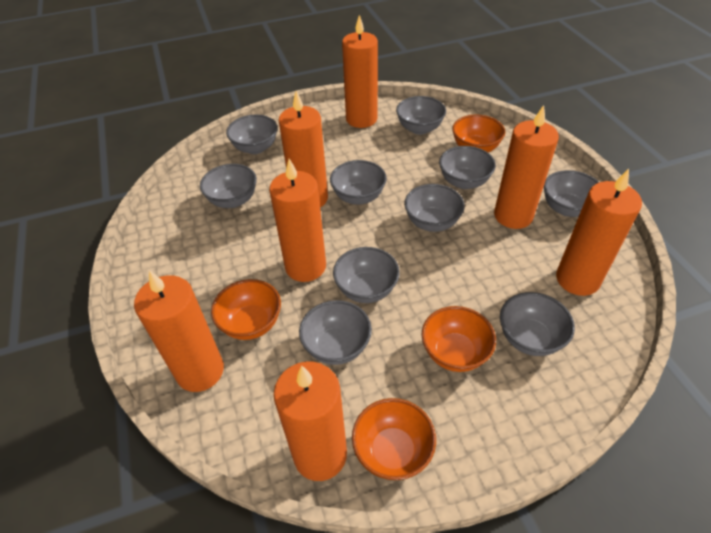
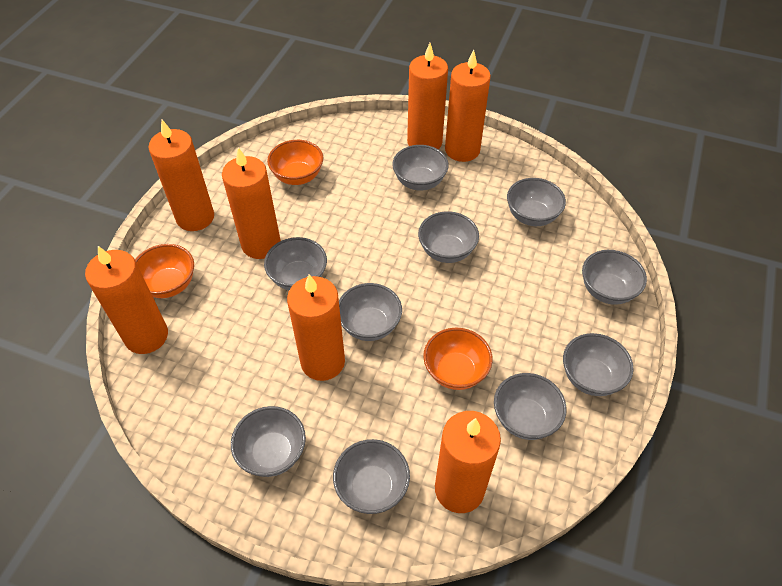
orange bowl: 4 -> 3

